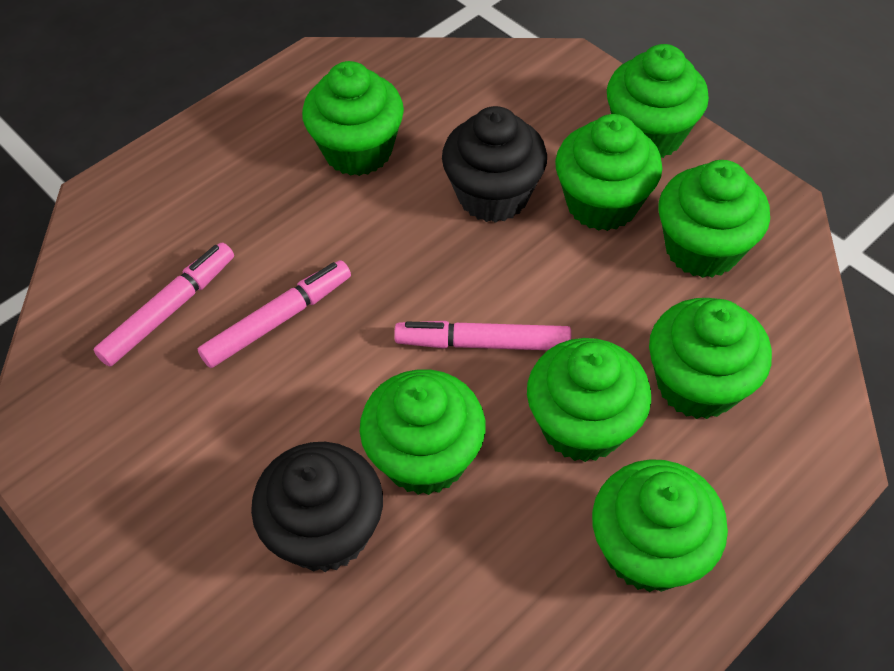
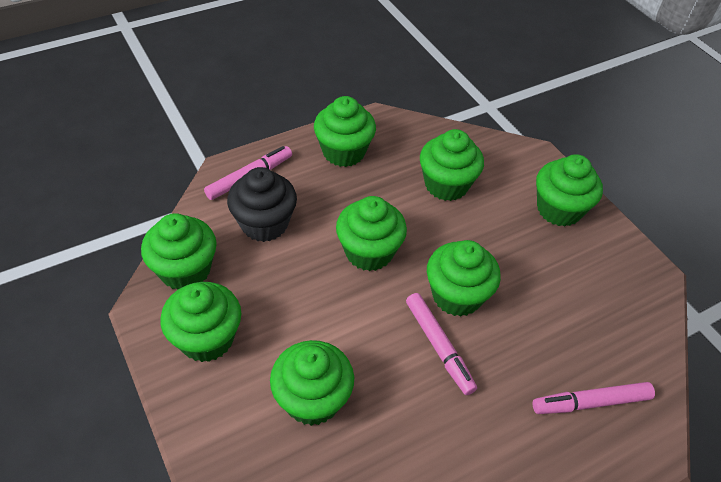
black cupcake: 2 -> 1

